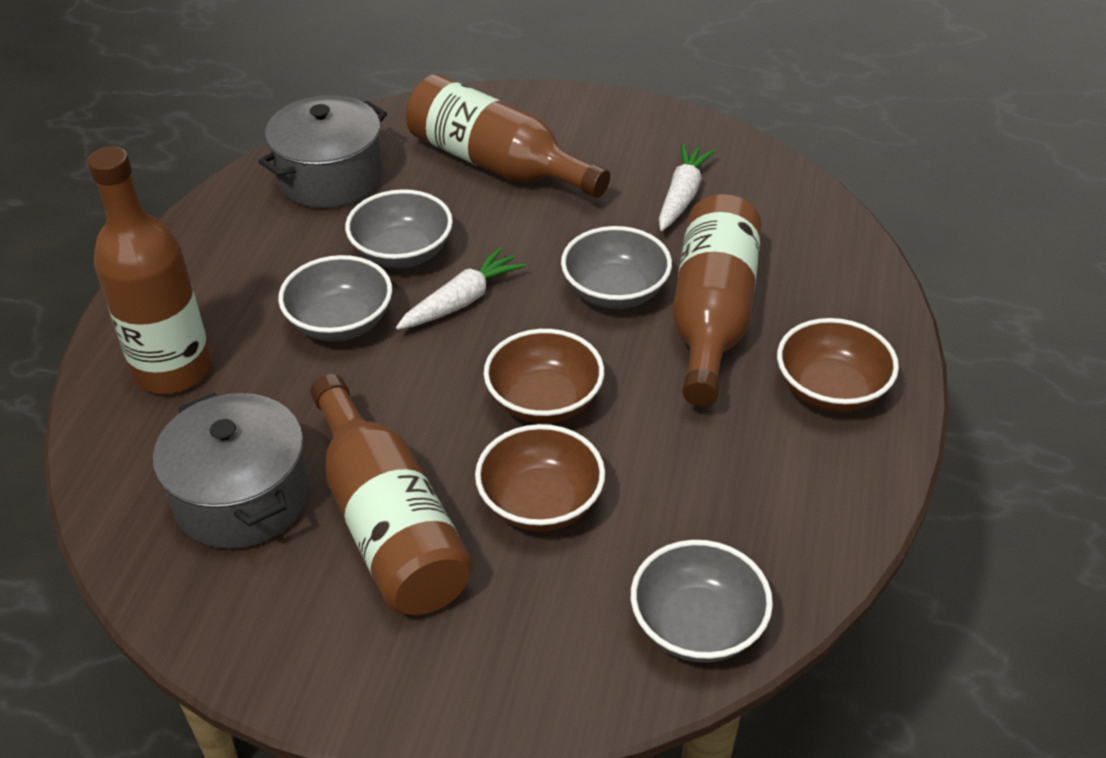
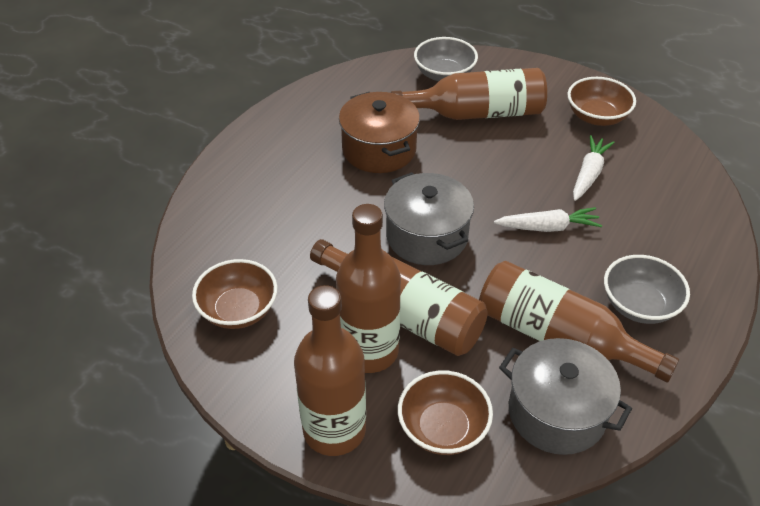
brown bottle: 4 -> 5
brown pot: 0 -> 1
grey bowl: 4 -> 2

